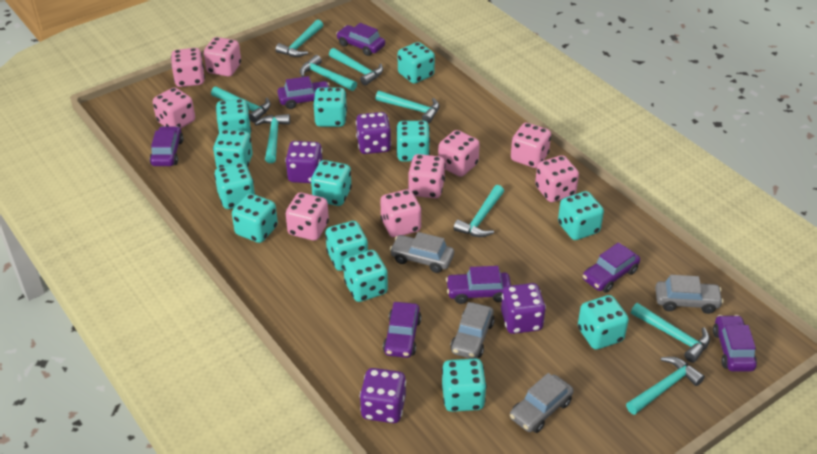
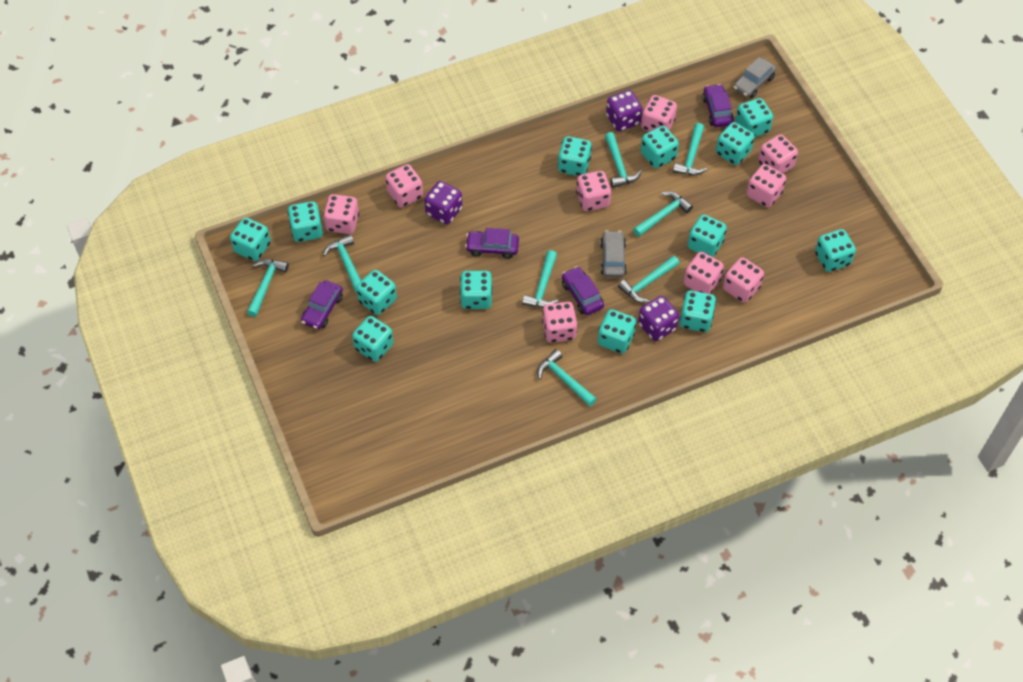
grey car: 4 -> 2
purple car: 7 -> 4
purple dice: 4 -> 3
turquoise hammer: 9 -> 8

